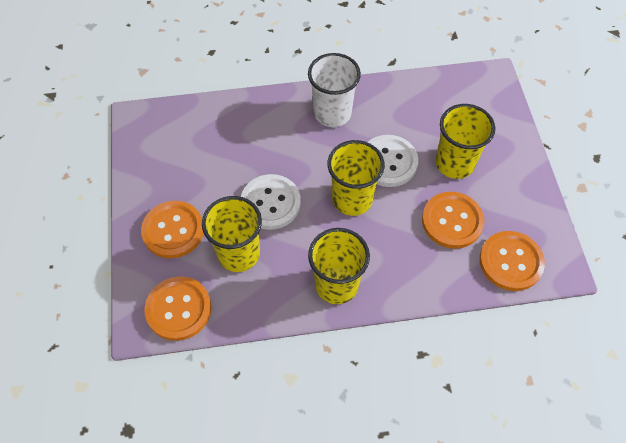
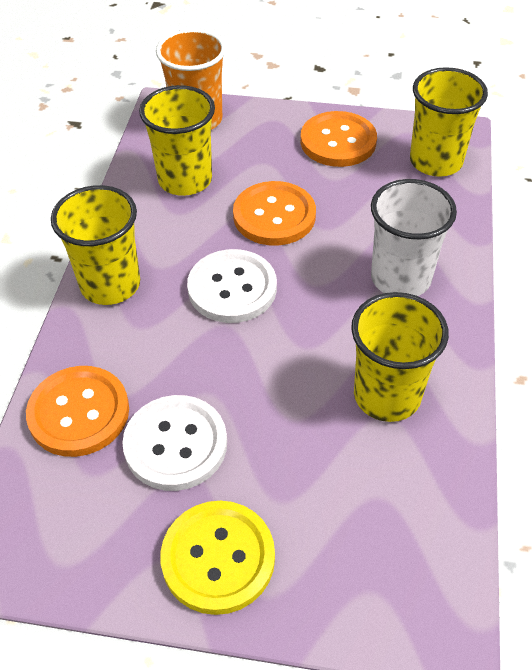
orange button: 4 -> 3
orange cup: 0 -> 1
yellow button: 0 -> 1

